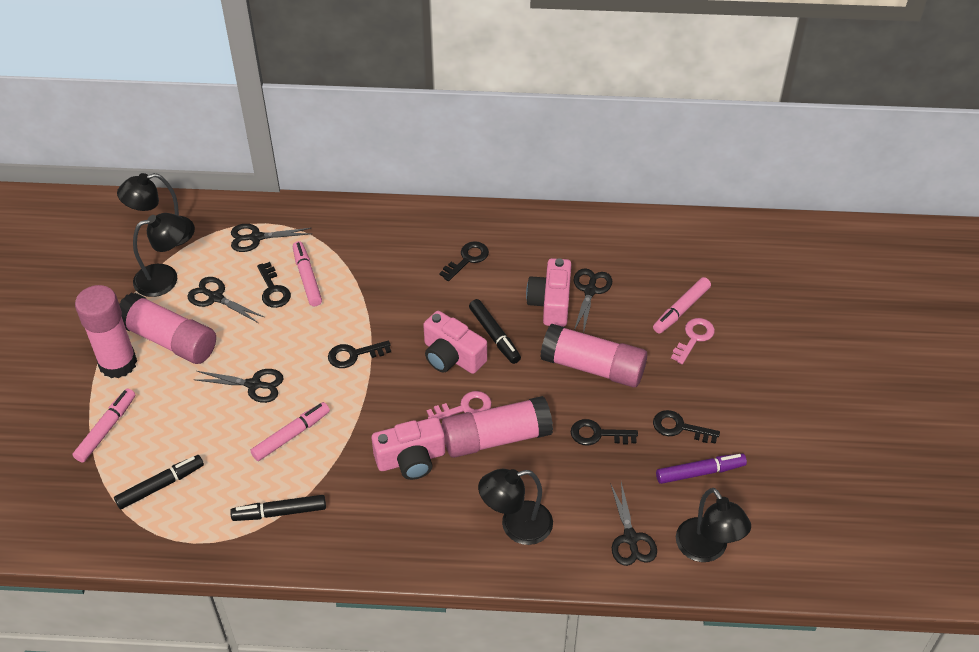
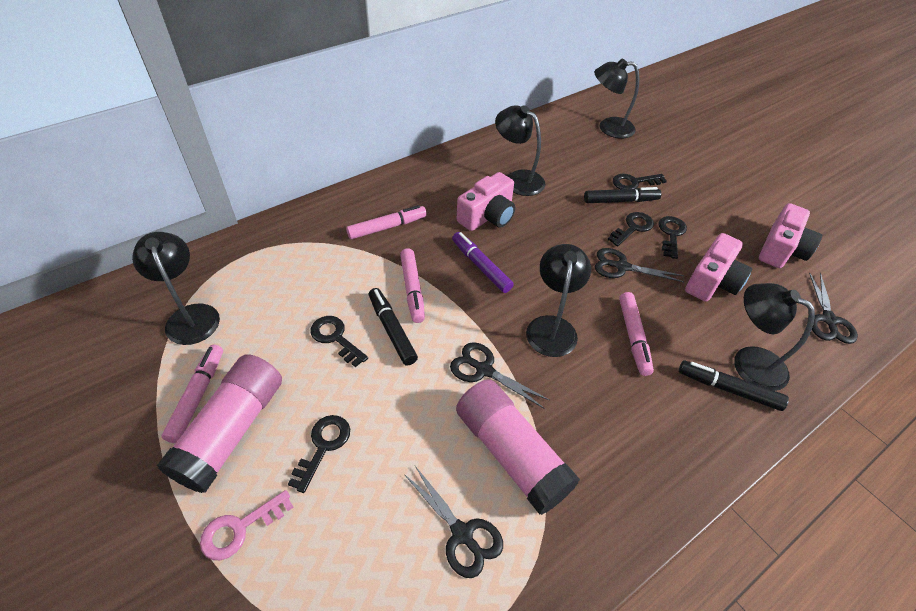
black lamp: 4 -> 5
black scissors: 5 -> 4
pink glue stick: 4 -> 2
pink key: 2 -> 1

